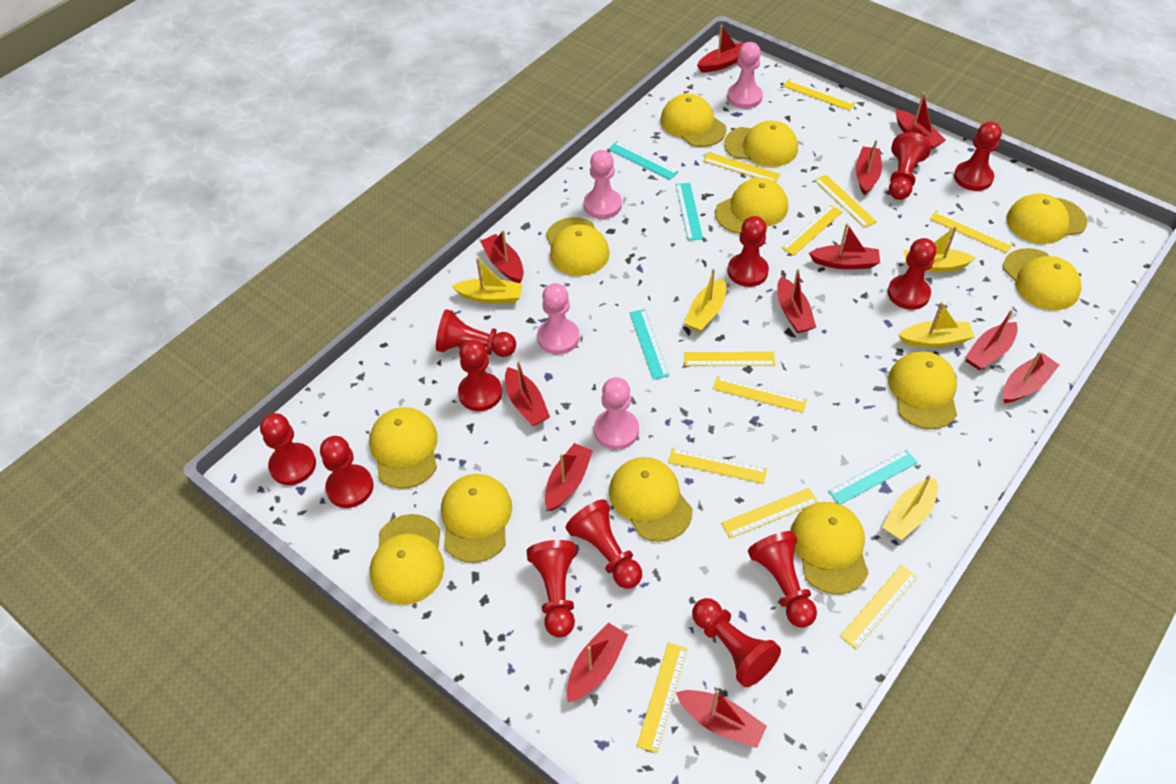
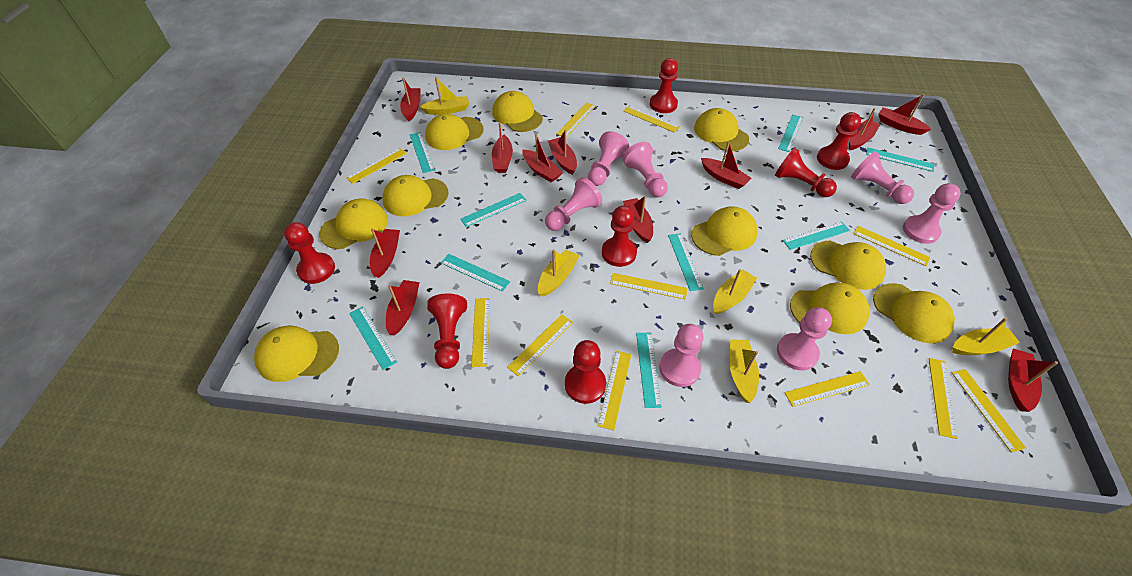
pink pawn: 4 -> 7
red boat: 12 -> 11
red pawn: 12 -> 7
turquoise ruler: 4 -> 9
yellow cap: 12 -> 10

